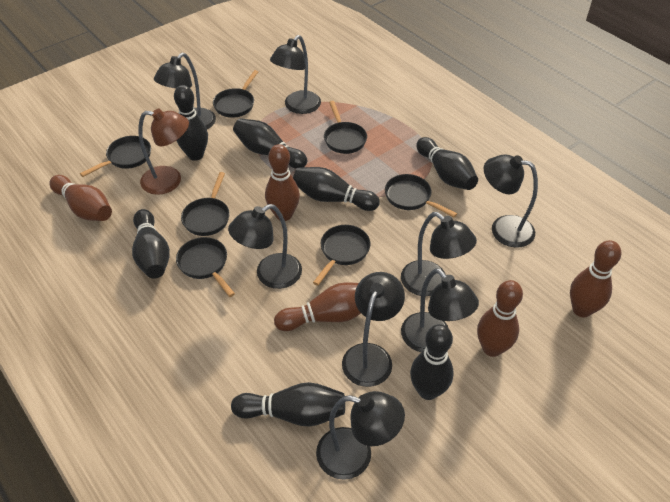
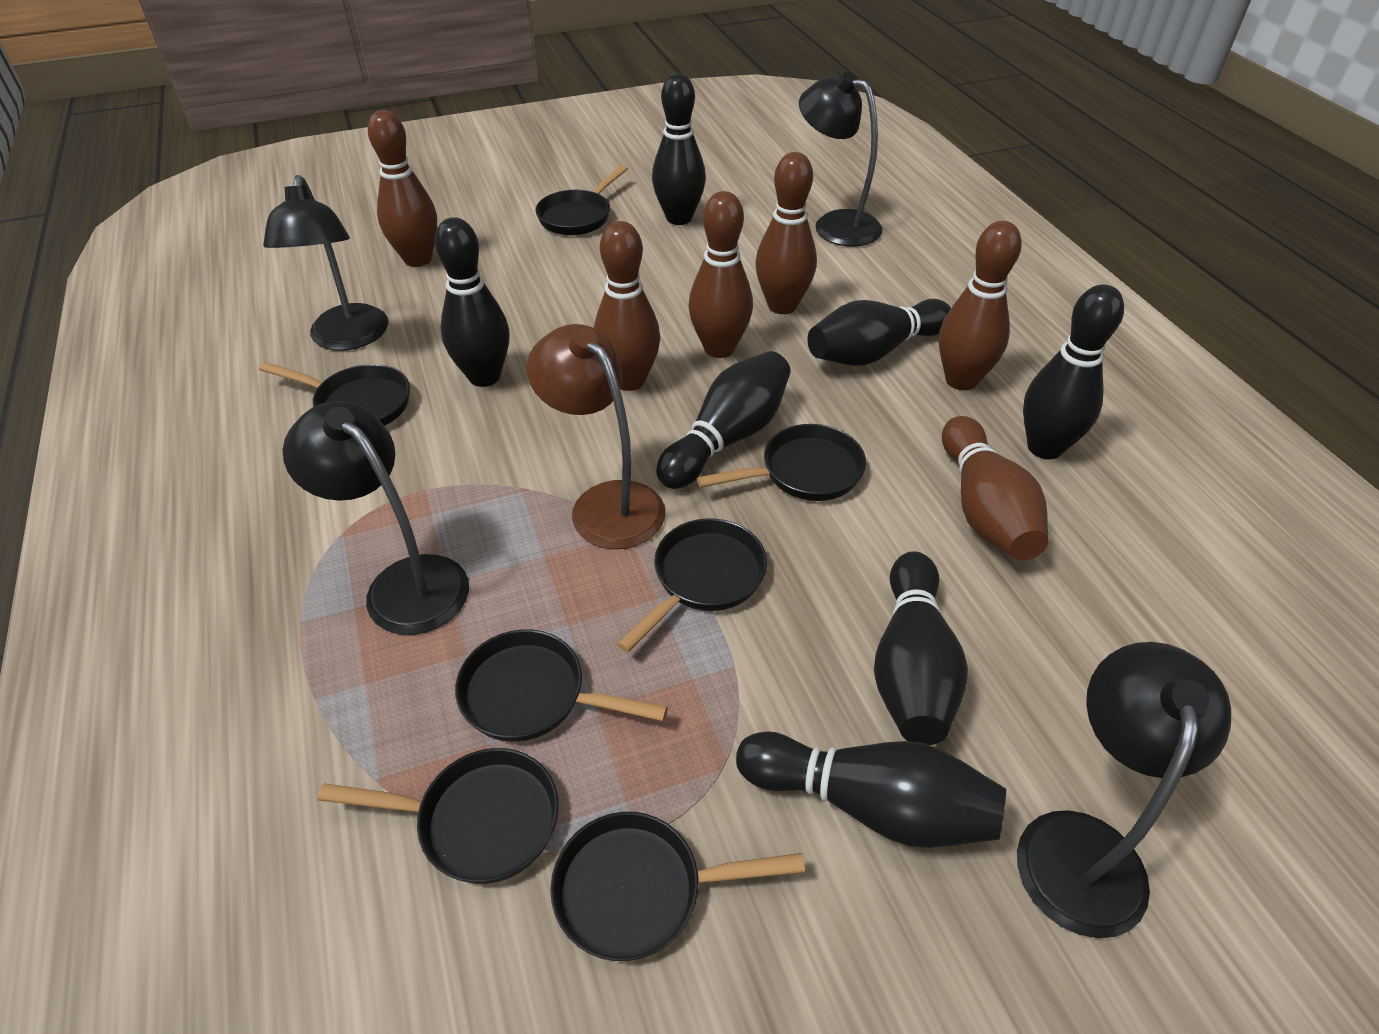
black lamp: 8 -> 4
brown bowling pin: 5 -> 6

